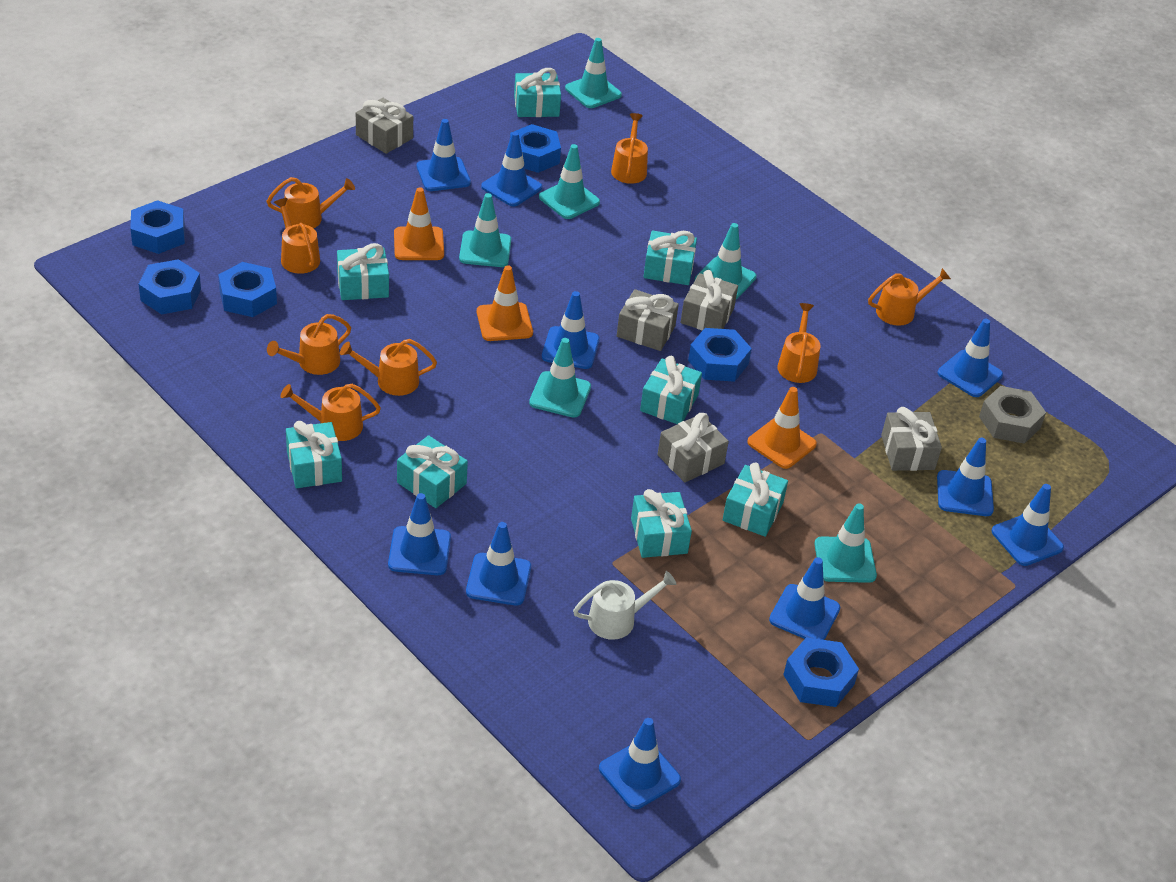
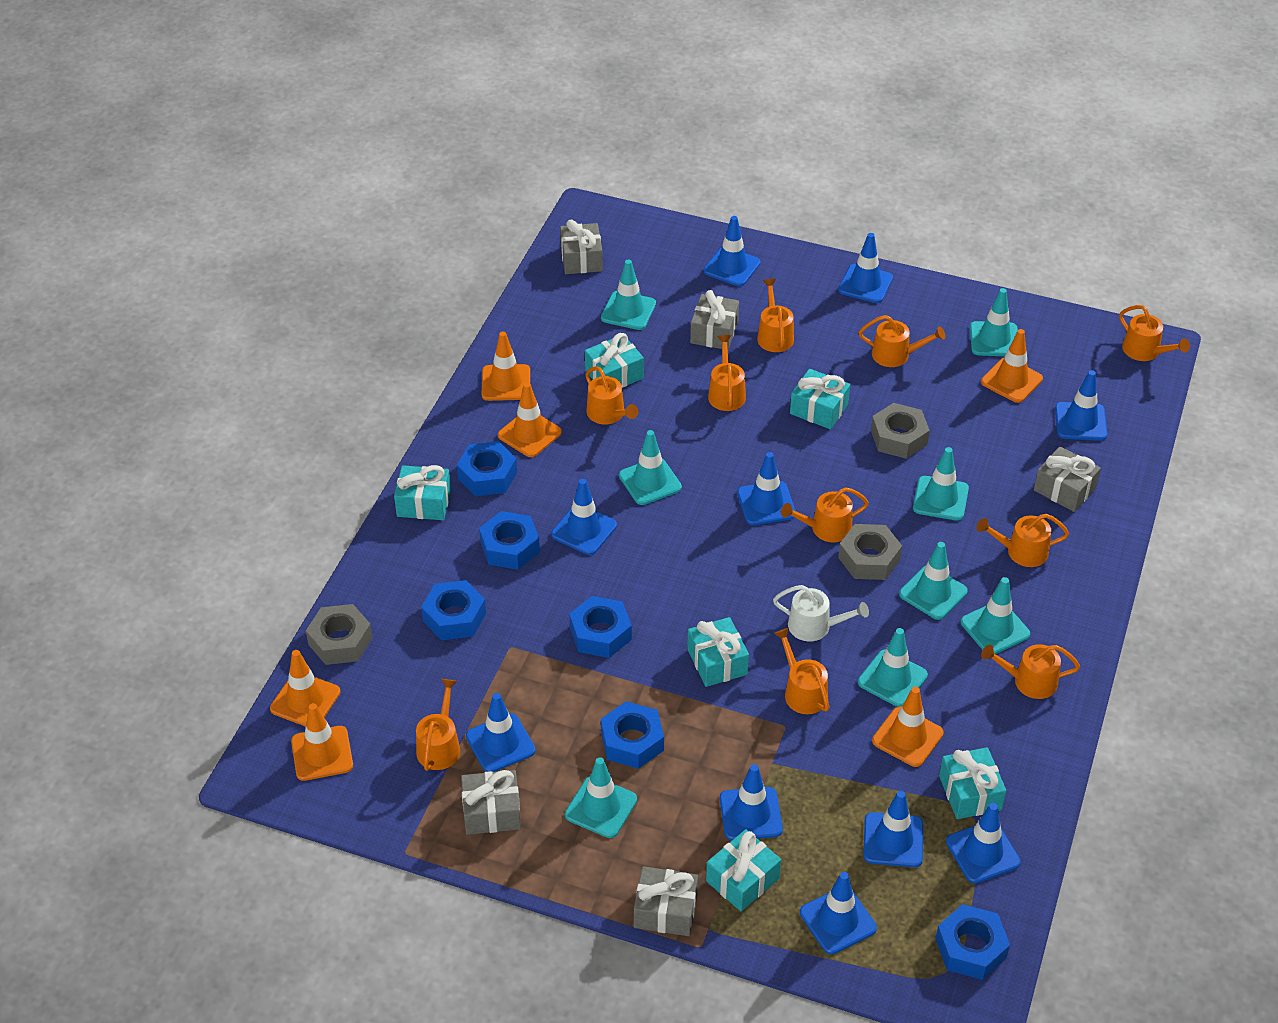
grey nut: 1 -> 3
orange traffic cone: 3 -> 6
orange watering can: 8 -> 10
turquoise gift: 8 -> 6
turquoise traffic cone: 6 -> 8

